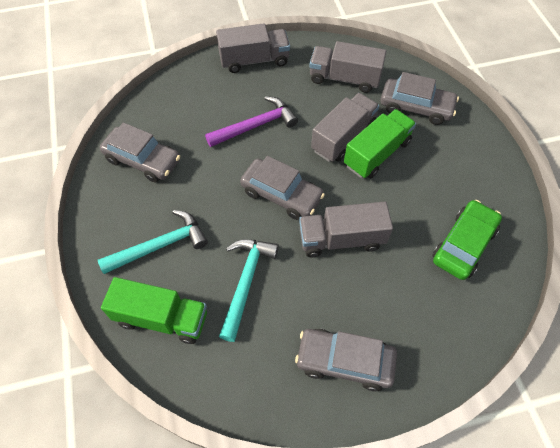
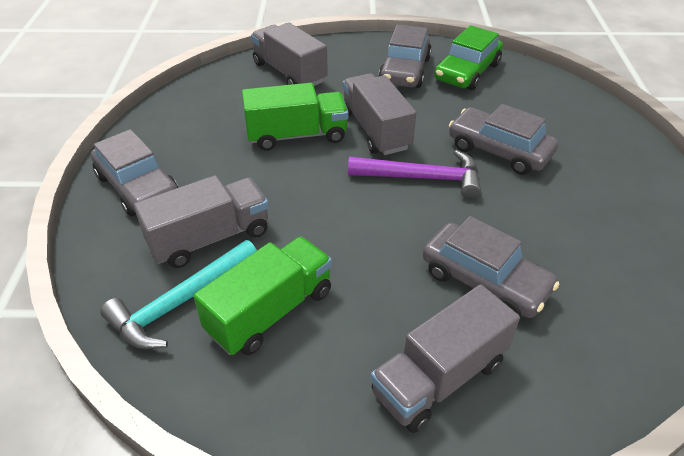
turquoise hammer: 2 -> 1

